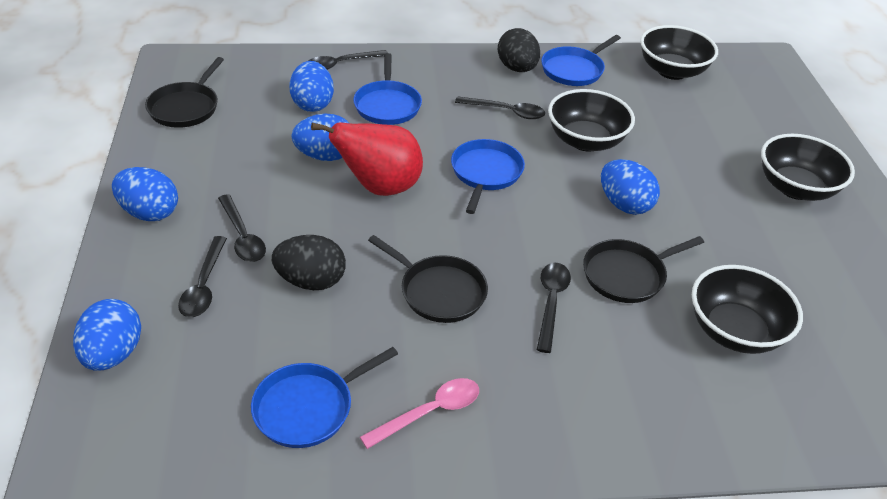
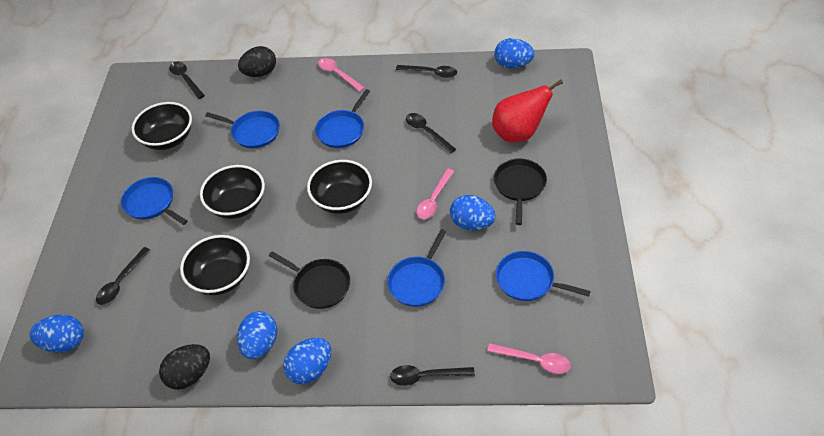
black pan: 3 -> 2
blue pan: 4 -> 5
pink spoon: 1 -> 3

